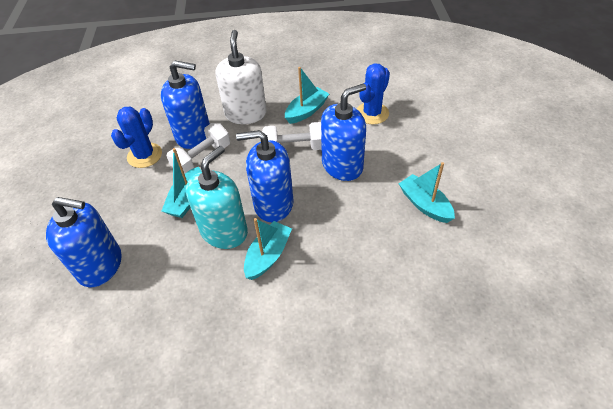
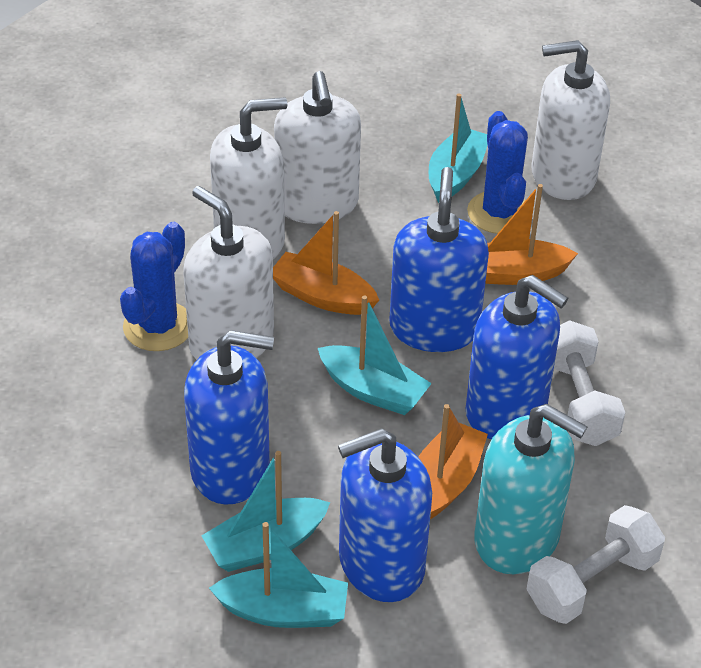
orange boat: 0 -> 3
white soap dispenser: 1 -> 4

